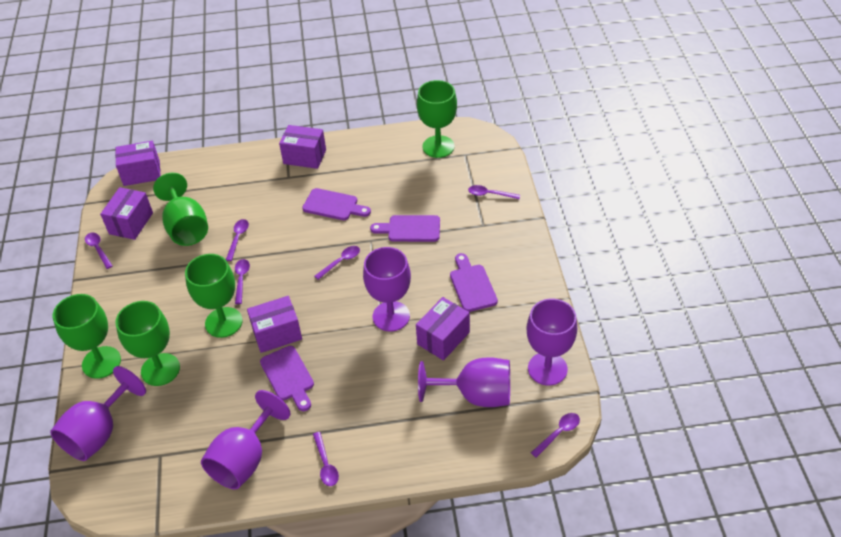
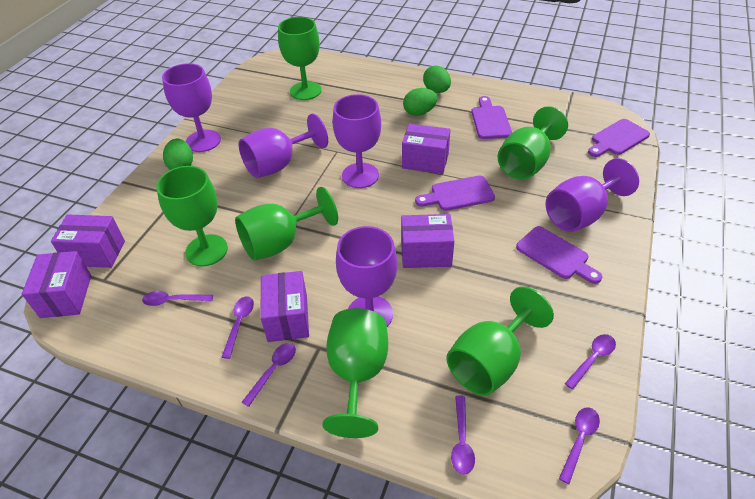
green egg: 0 -> 3
green goblet: 5 -> 6
purple spoon: 7 -> 6

